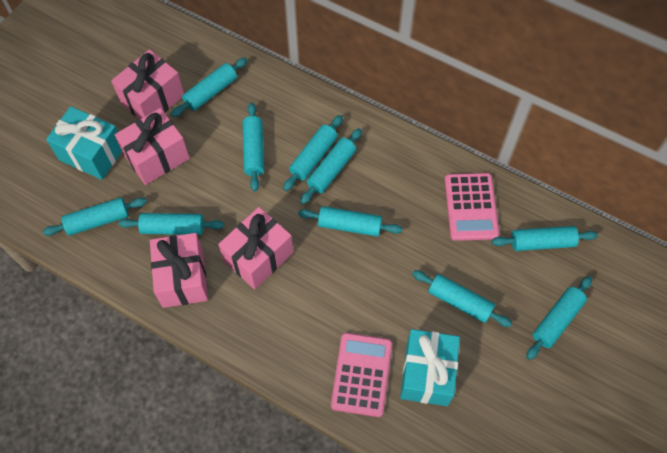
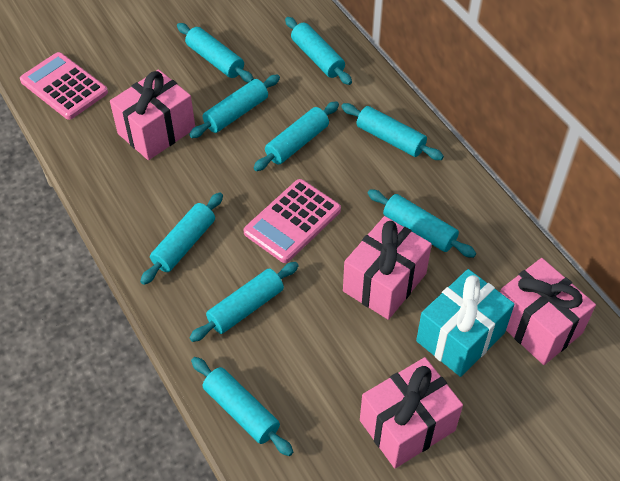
turquoise gift: 2 -> 1
turquoise rolling pin: 10 -> 9

